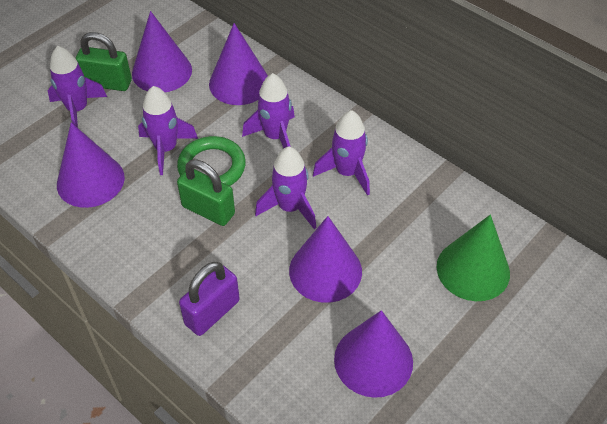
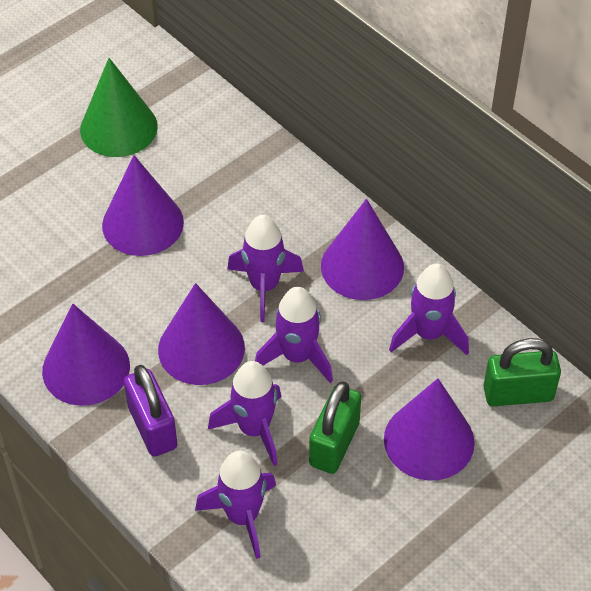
green ring: 1 -> 0

